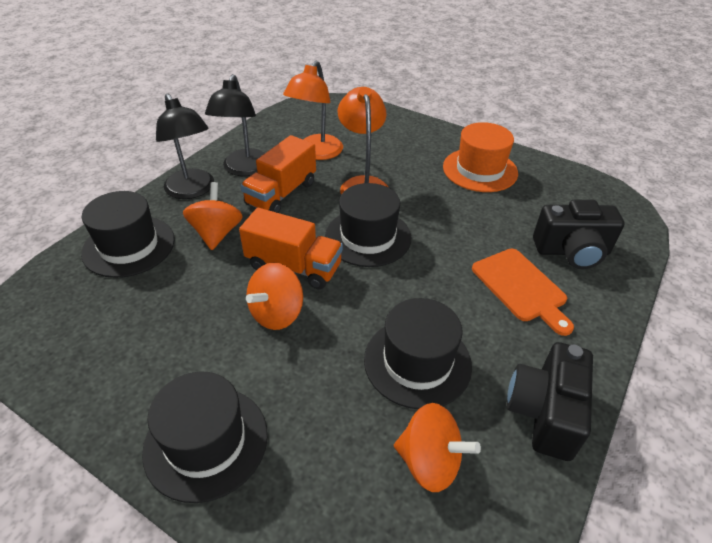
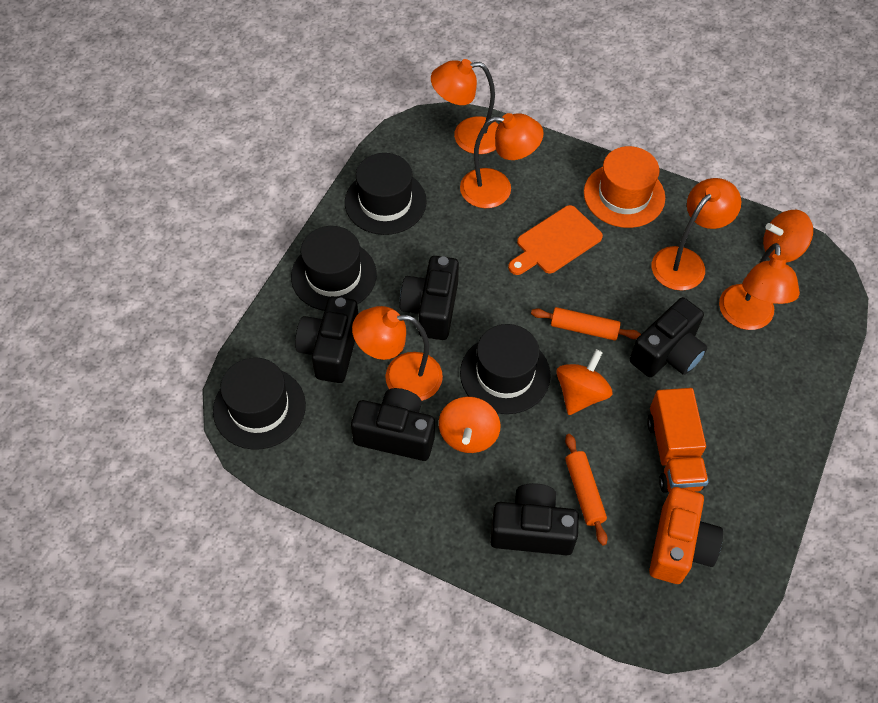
black camera: 2 -> 5
black lamp: 2 -> 0
orange camera: 0 -> 1
orange lamp: 2 -> 5
orange rolling pin: 0 -> 2
orange truck: 2 -> 1

